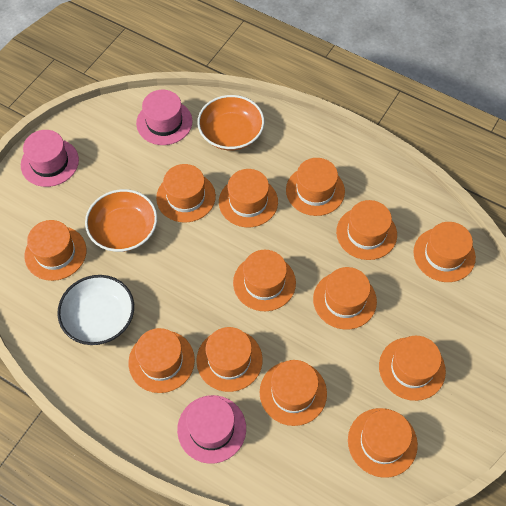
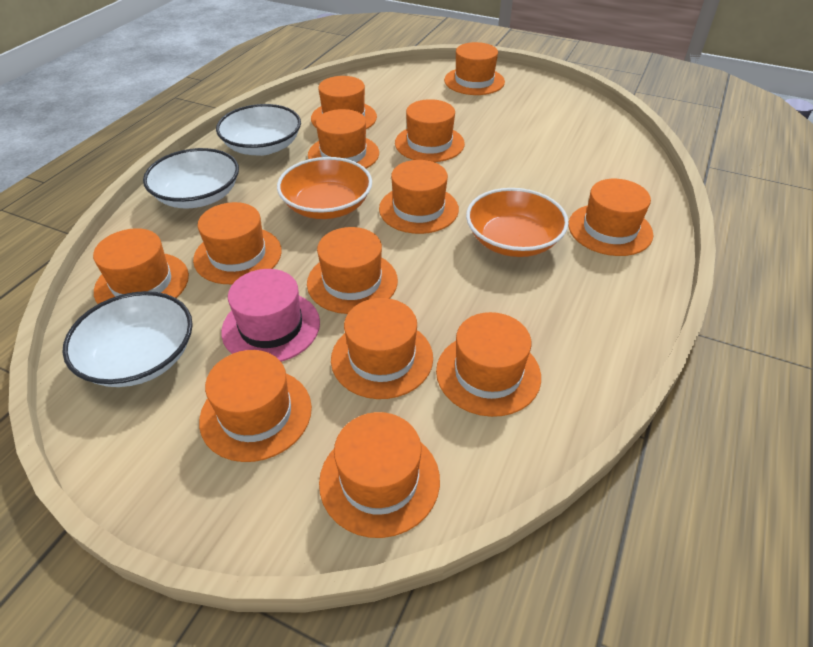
pink hat: 3 -> 1
white bowl: 1 -> 3

